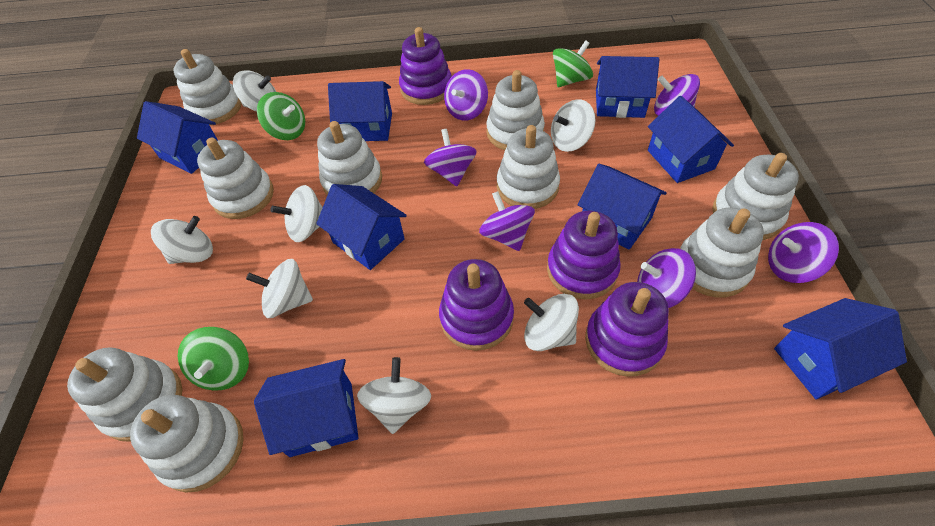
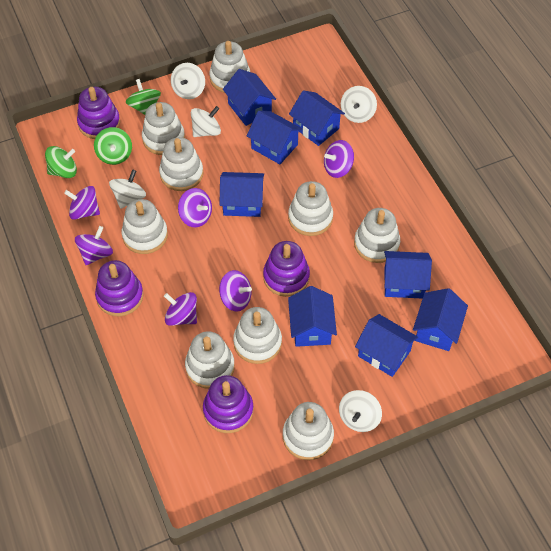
white spinning top: 7 -> 5

